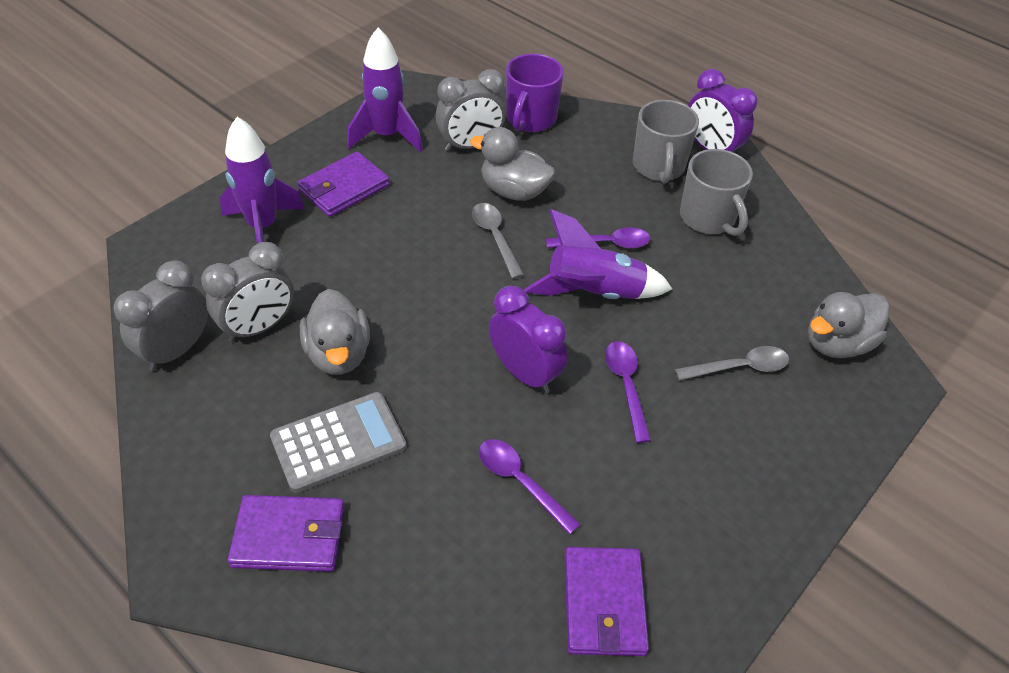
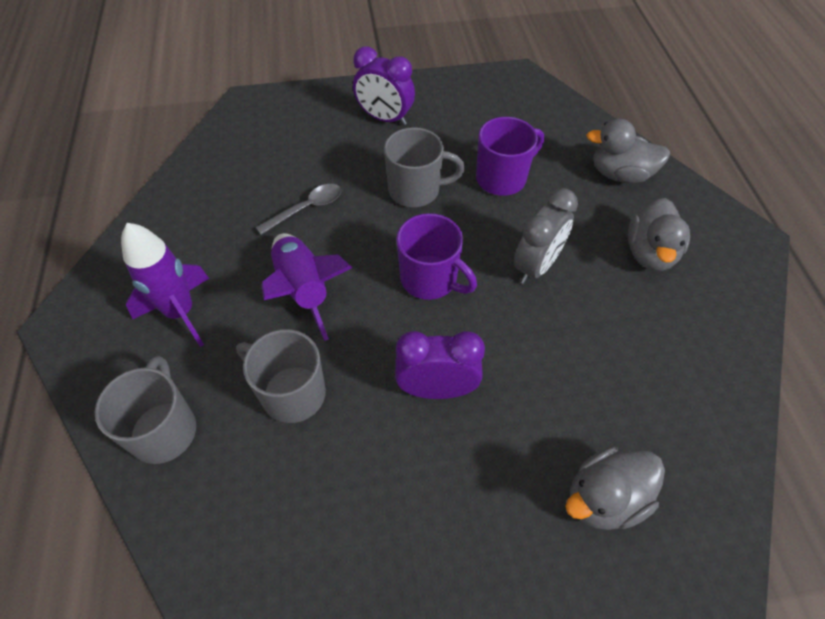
grey calculator: 1 -> 0
grey clock: 3 -> 1
grey mug: 2 -> 3
grey spoon: 2 -> 1
purple mug: 1 -> 2
purple rocket: 3 -> 2
purple spoon: 3 -> 0
purple wallet: 3 -> 0

